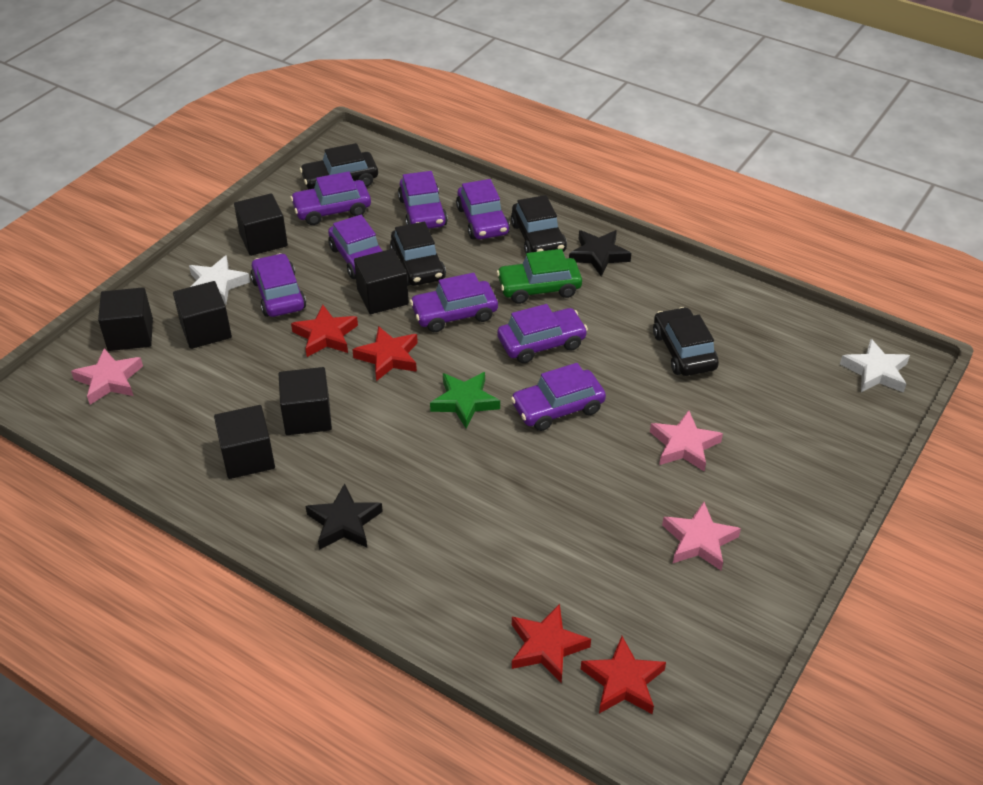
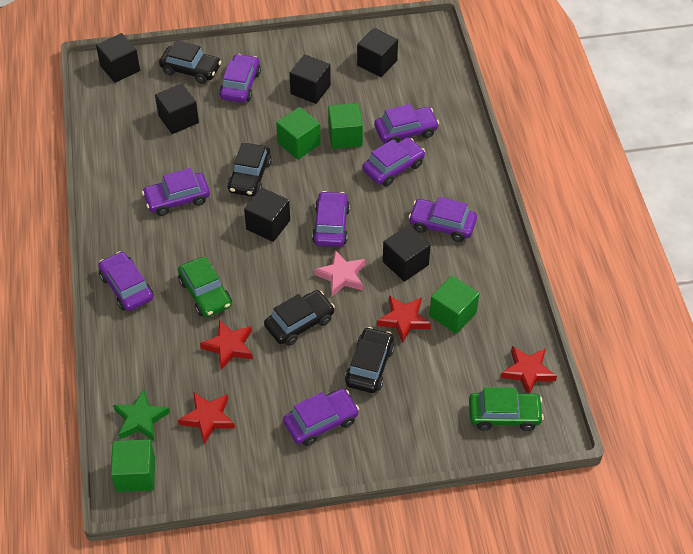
black star: 2 -> 0
green car: 1 -> 2
green cube: 0 -> 4
pink star: 3 -> 1
white star: 2 -> 0

